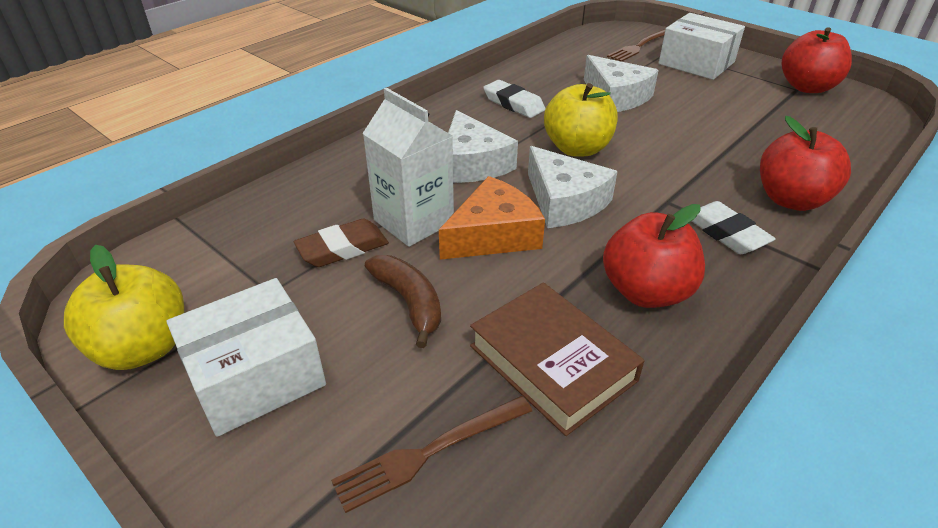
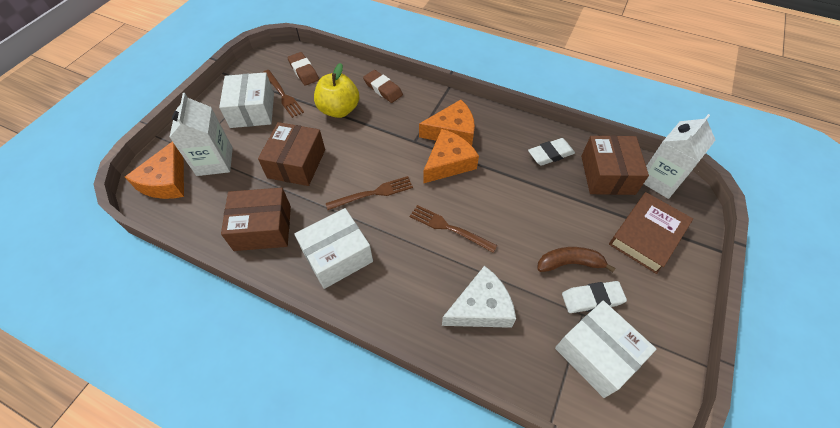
brown box: 0 -> 3
brown eraser: 1 -> 2
brown fork: 2 -> 3
orange cheese: 1 -> 3
red apple: 3 -> 0
white box: 2 -> 3
white carton: 1 -> 2
white cheese: 3 -> 1
yellow apple: 2 -> 1

